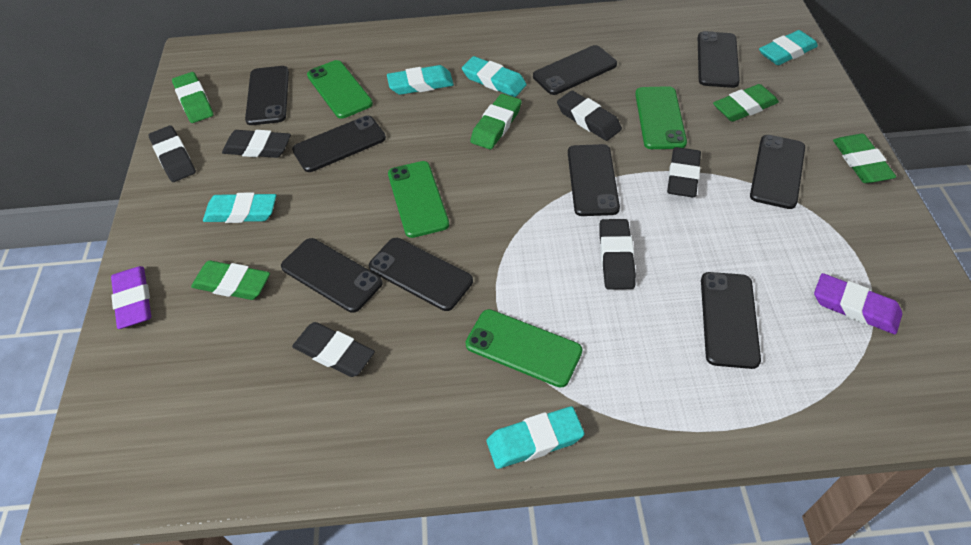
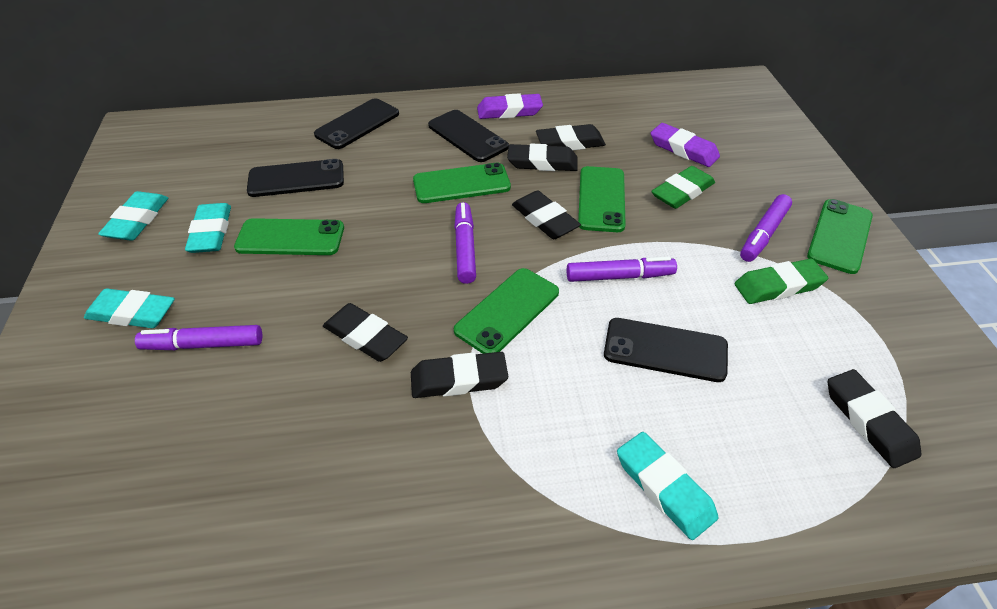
black phone: 9 -> 4
green eraser: 5 -> 2
green phone: 4 -> 5
purple marker: 0 -> 4
turquoise eraser: 5 -> 4

